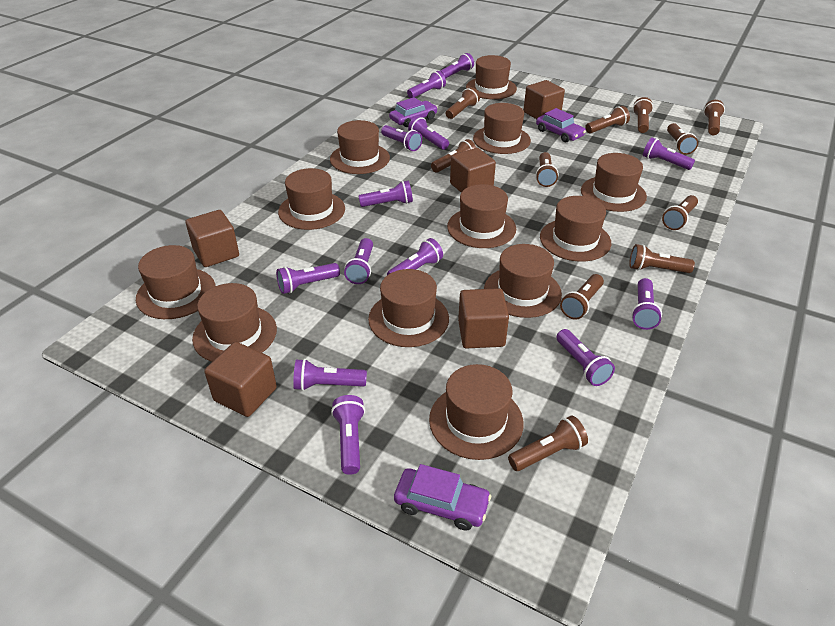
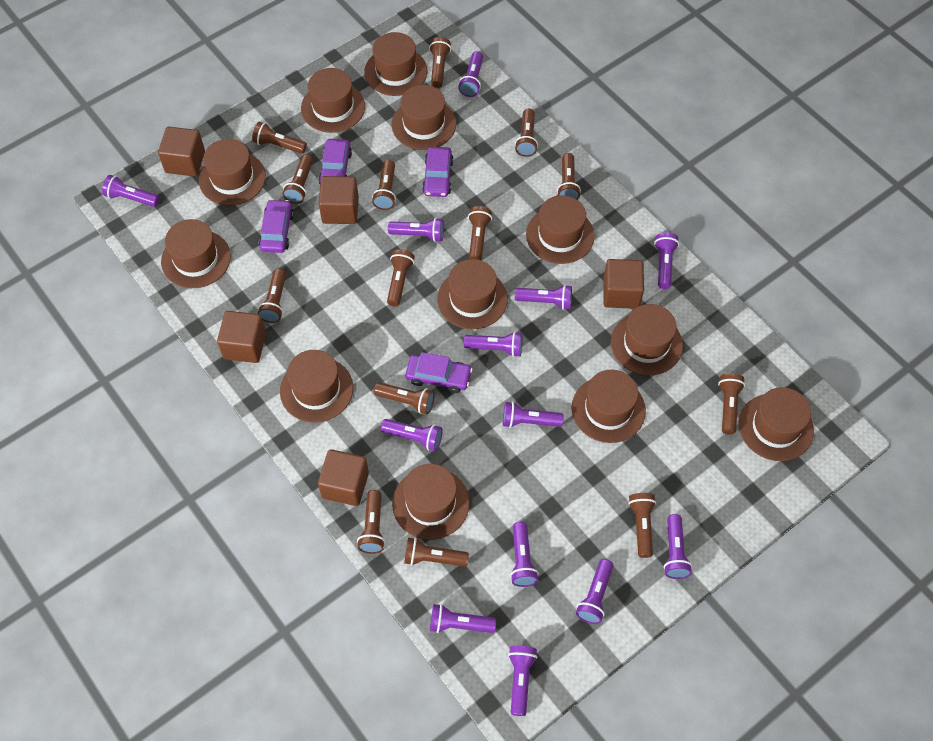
brown flashlight: 11 -> 14
purple car: 3 -> 4

